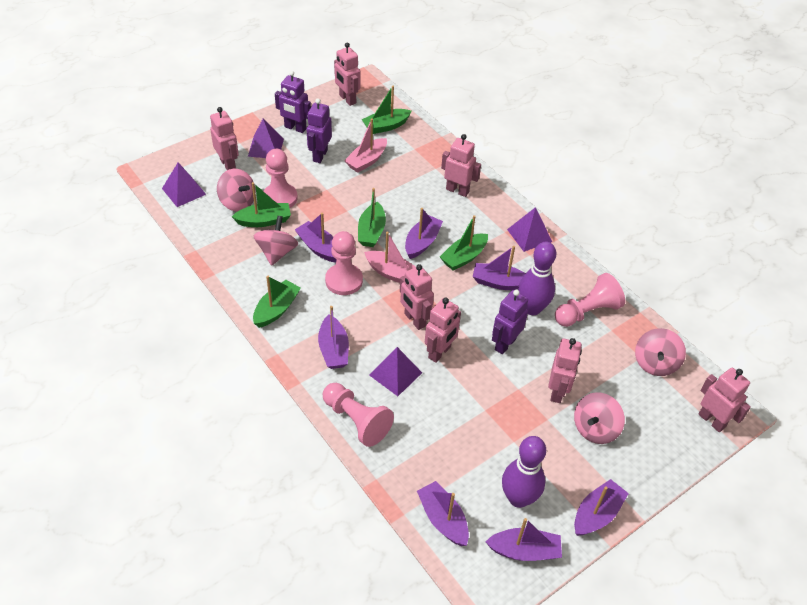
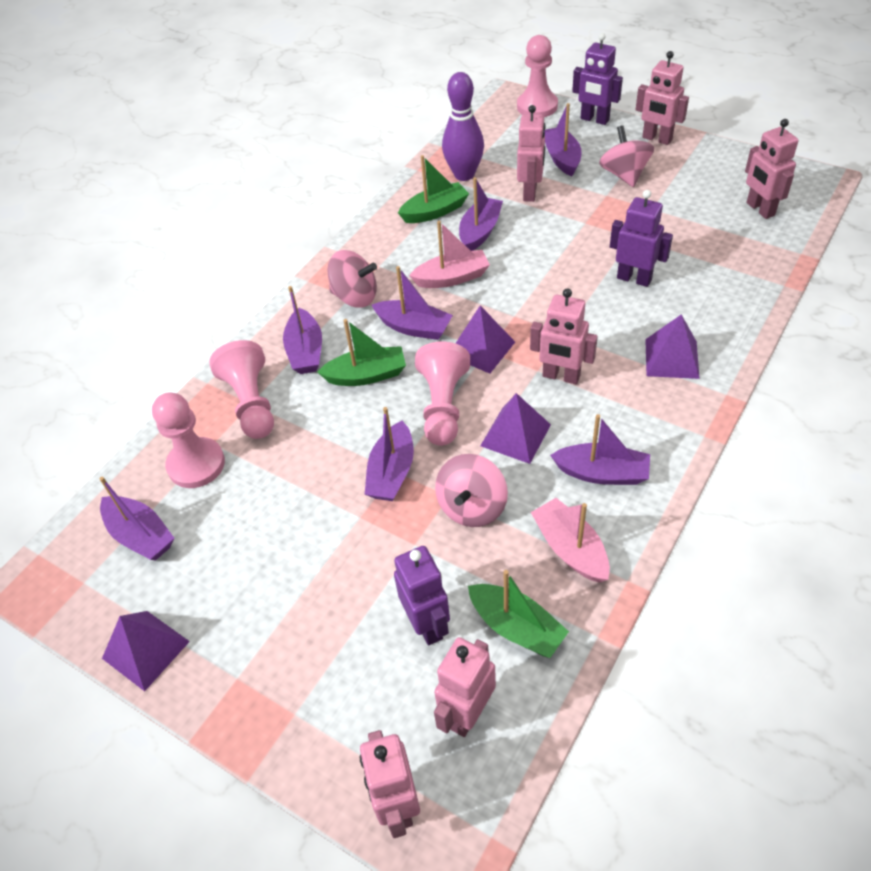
green boat: 5 -> 3
pink robot: 7 -> 6
pink spinning top: 4 -> 3
purple bowling pin: 2 -> 1

